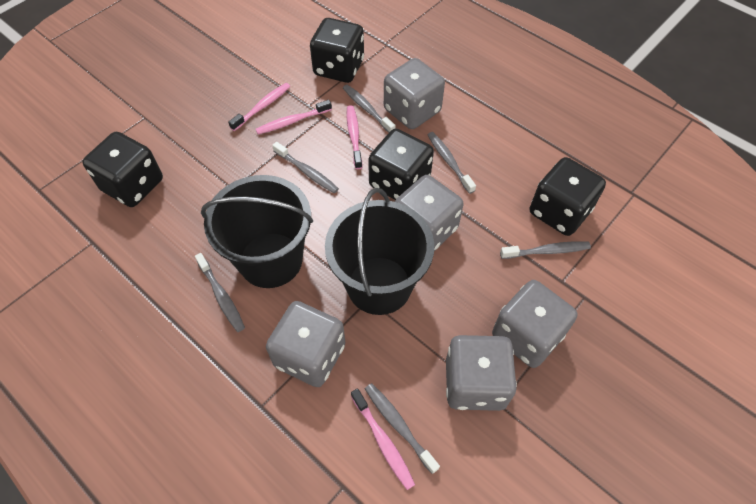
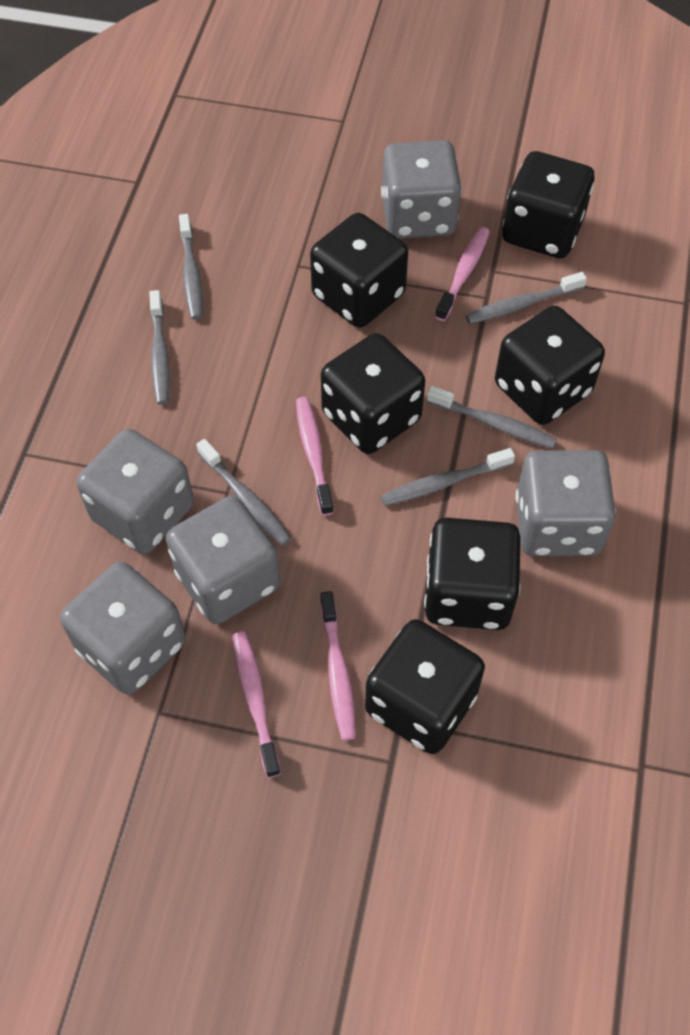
black bucket: 2 -> 0
black dice: 4 -> 6

